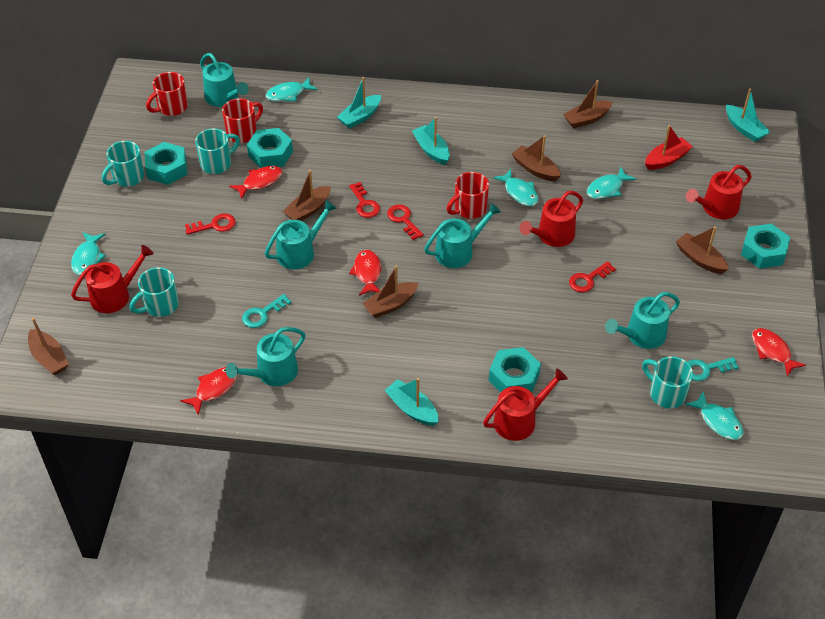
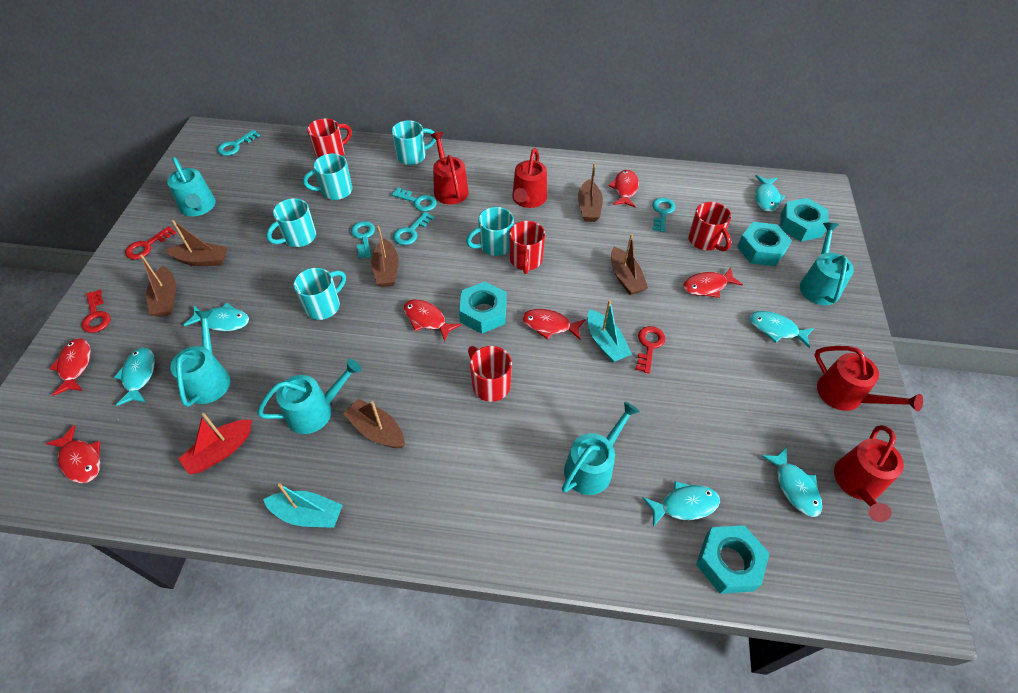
red fish: 4 -> 6
red key: 4 -> 3
red mug: 3 -> 4
turquoise boat: 4 -> 2
turquoise fish: 5 -> 6
turquoise key: 2 -> 5
turquoise mug: 4 -> 5

